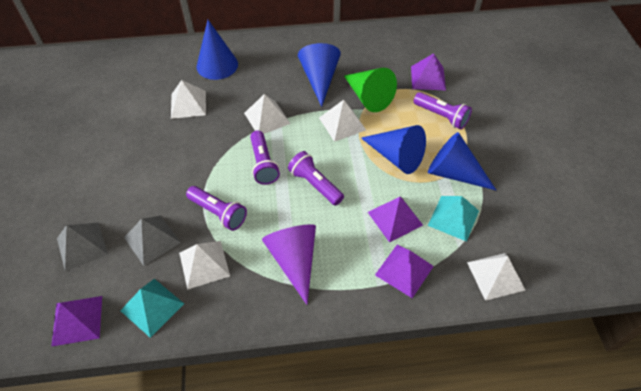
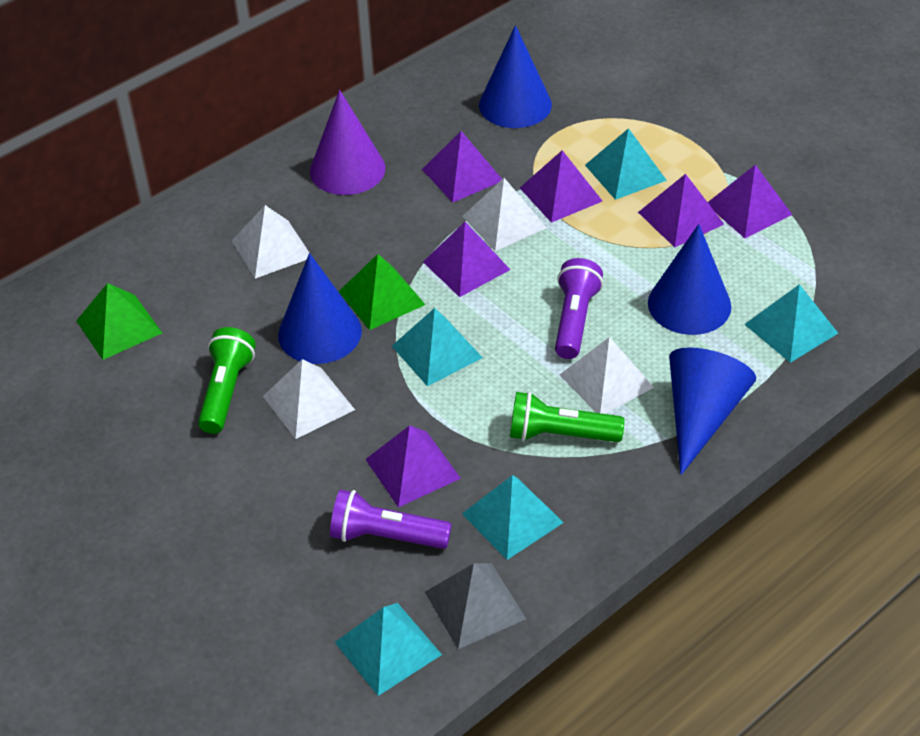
green cone: 1 -> 0
green flashlight: 0 -> 2
green pyramid: 0 -> 2
grey pyramid: 2 -> 1
purple flashlight: 4 -> 2
purple pyramid: 4 -> 6
turquoise pyramid: 2 -> 5
white pyramid: 5 -> 4

